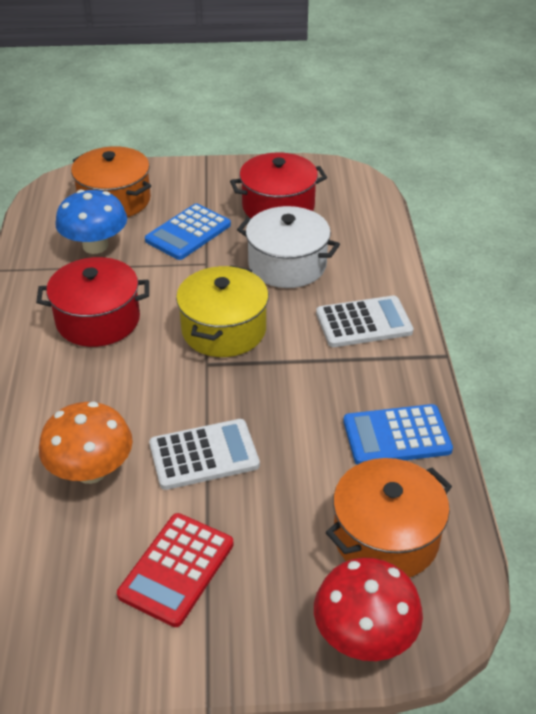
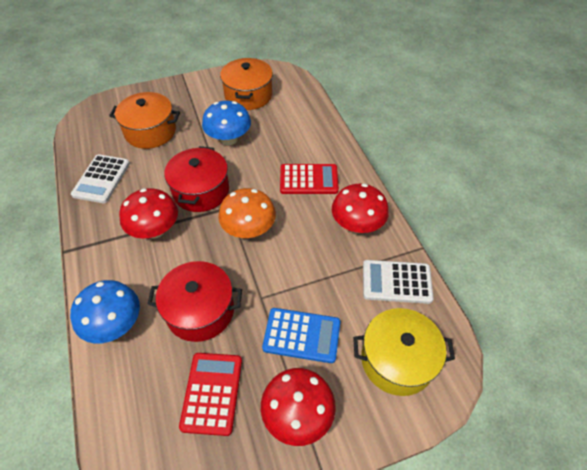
blue calculator: 2 -> 1
blue mushroom: 1 -> 2
red calculator: 1 -> 2
red mushroom: 1 -> 3
white pot: 1 -> 0

